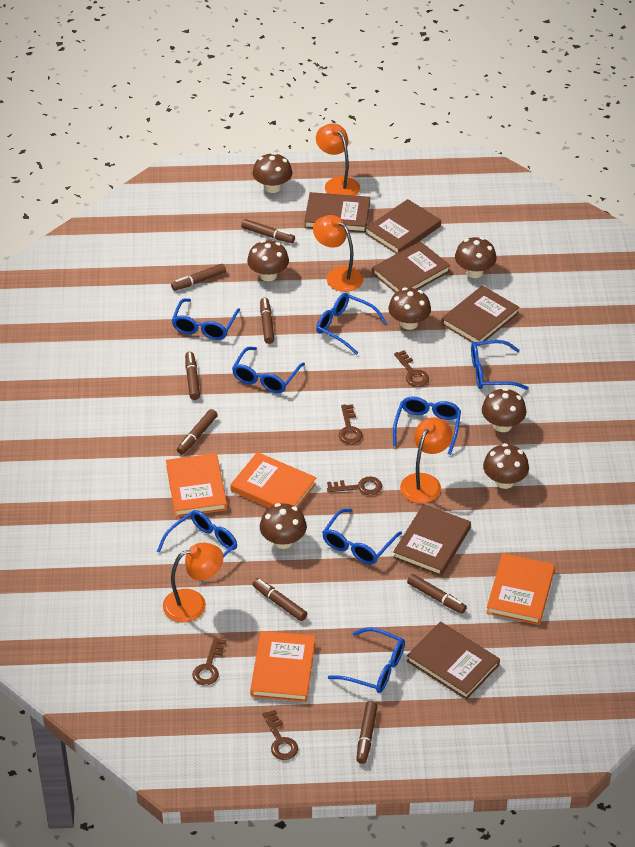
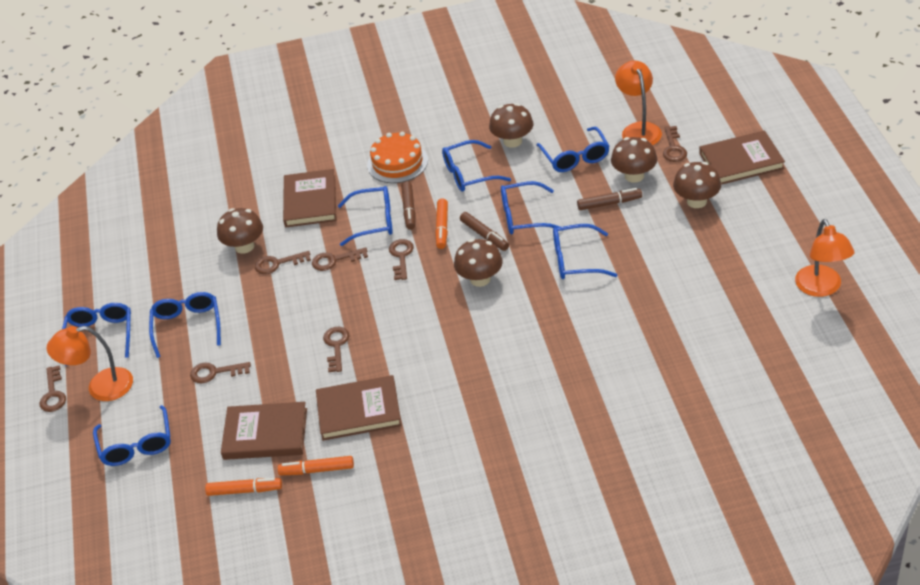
brown book: 6 -> 4
brown key: 5 -> 7
brown marker: 8 -> 3
brown mushroom: 7 -> 5
orange book: 4 -> 0
orange cake: 0 -> 1
orange lamp: 4 -> 3
orange marker: 0 -> 3

